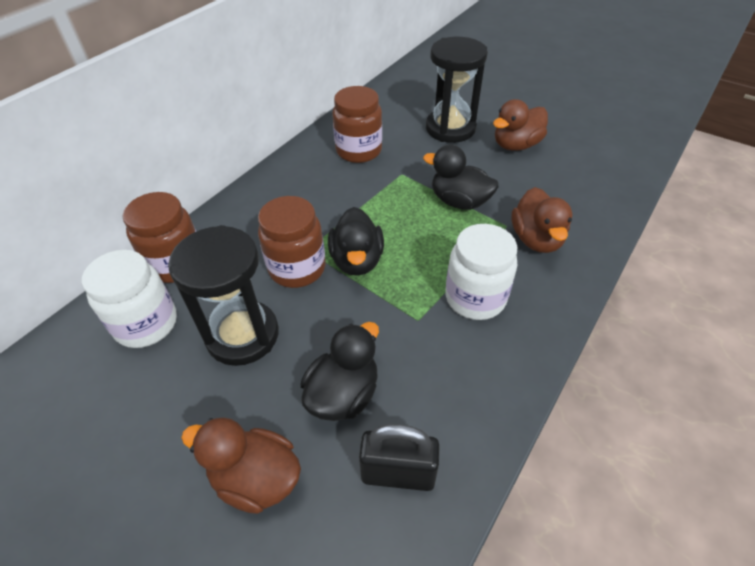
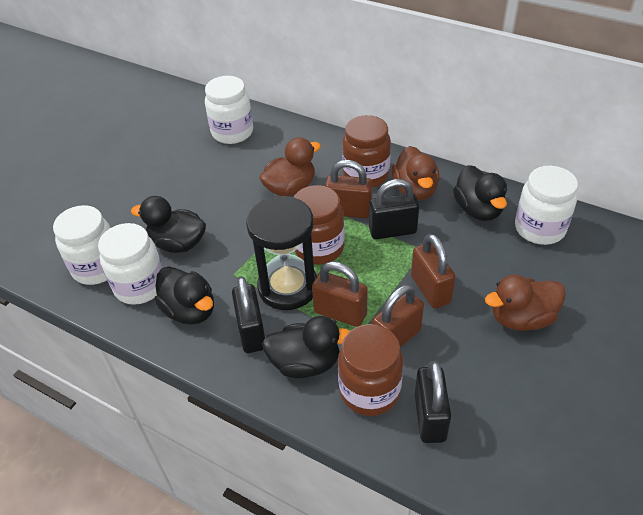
black duck: 3 -> 4
black hourglass: 2 -> 1
black padlock: 1 -> 3
brown padlock: 0 -> 4
white jar: 2 -> 4

